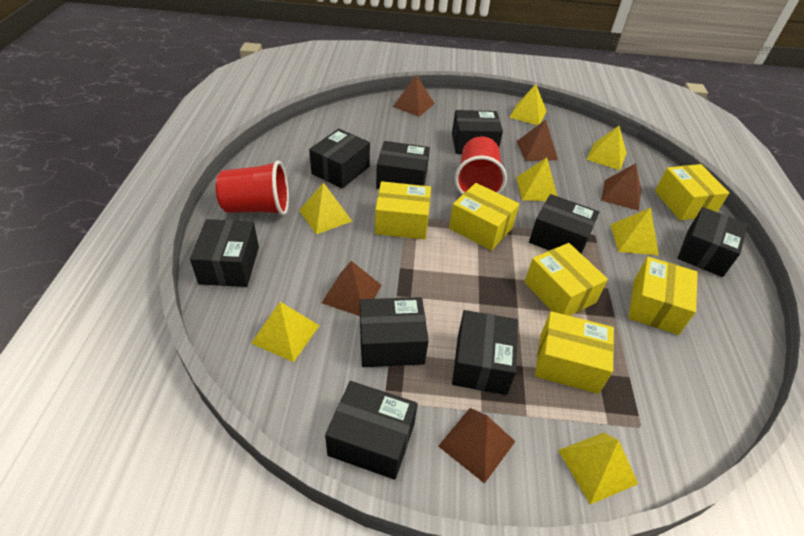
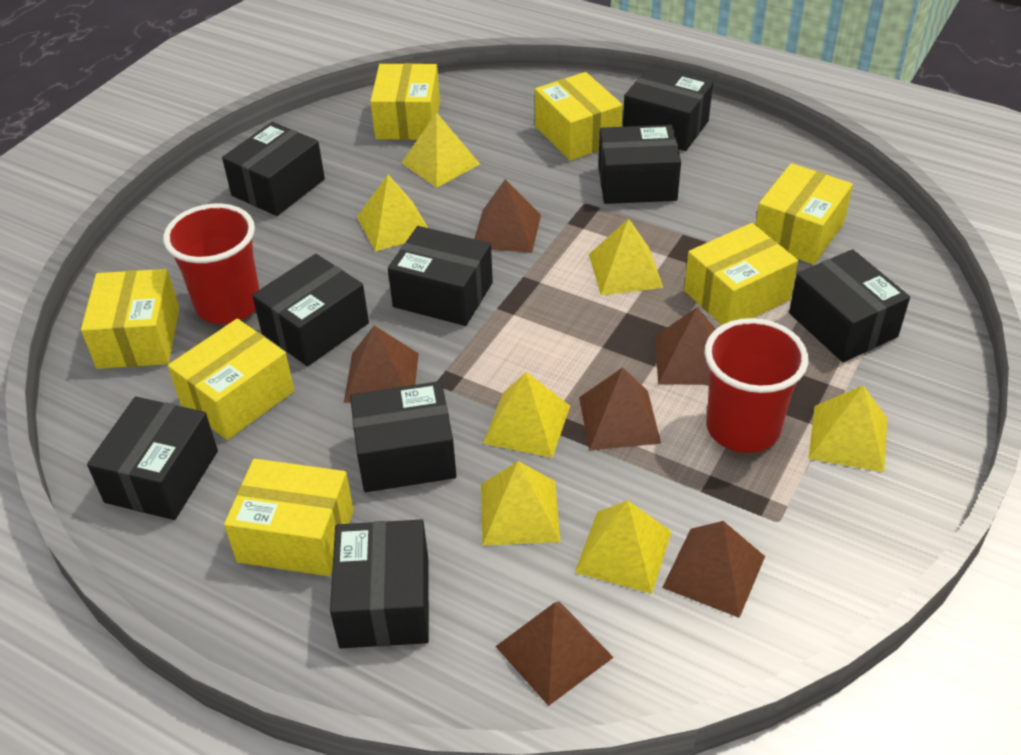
brown pyramid: 5 -> 6
yellow box: 6 -> 7

